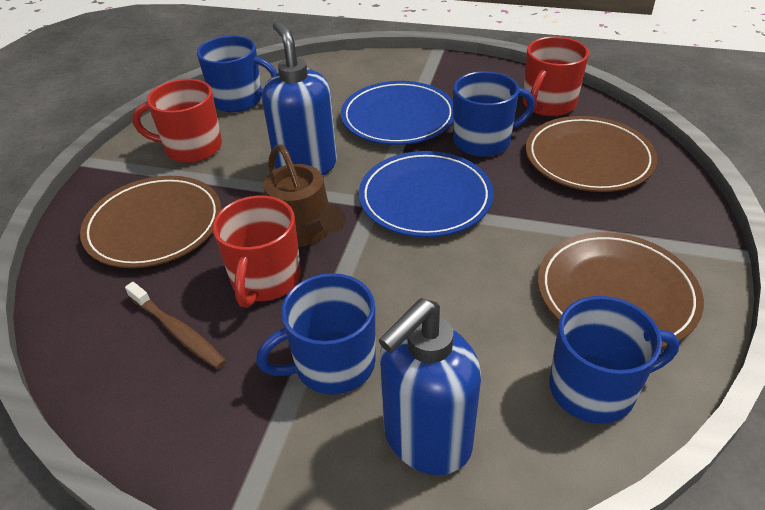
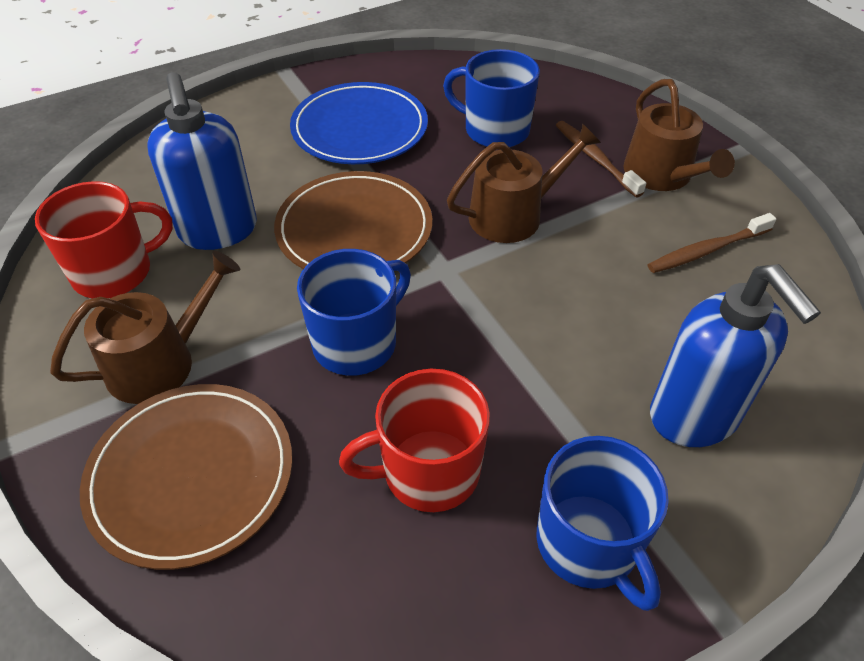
blue mug: 4 -> 3
blue plate: 2 -> 1
brown plate: 3 -> 2
brown toothbrush: 1 -> 2
brown watering can: 1 -> 3
red mug: 3 -> 2

